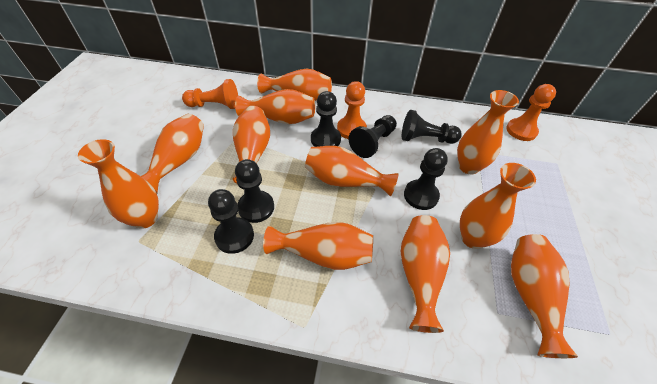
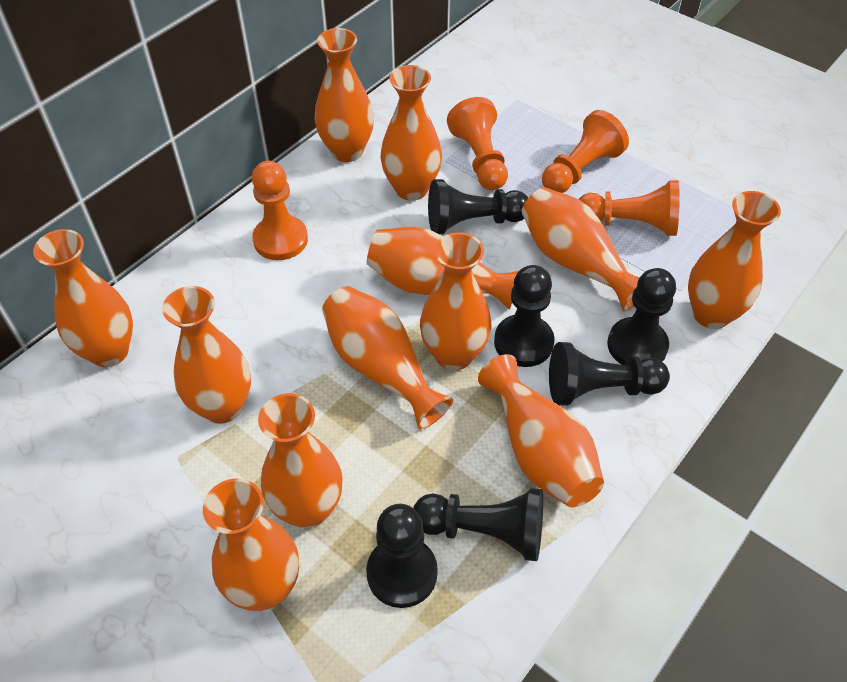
orange pawn: 3 -> 4
orange vase: 11 -> 12

